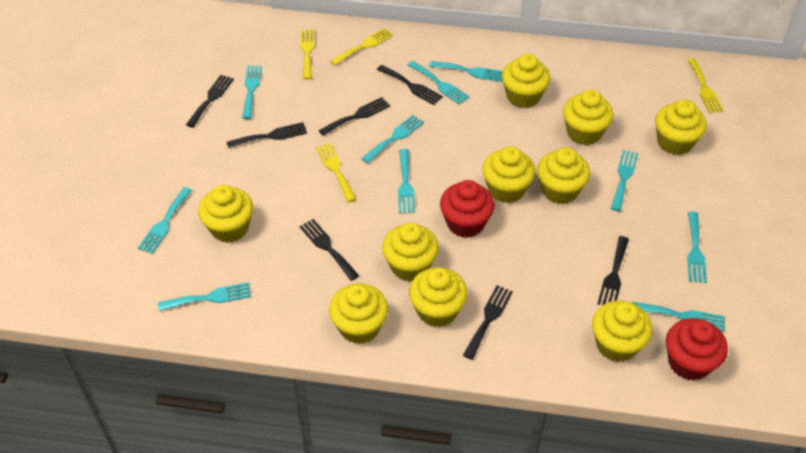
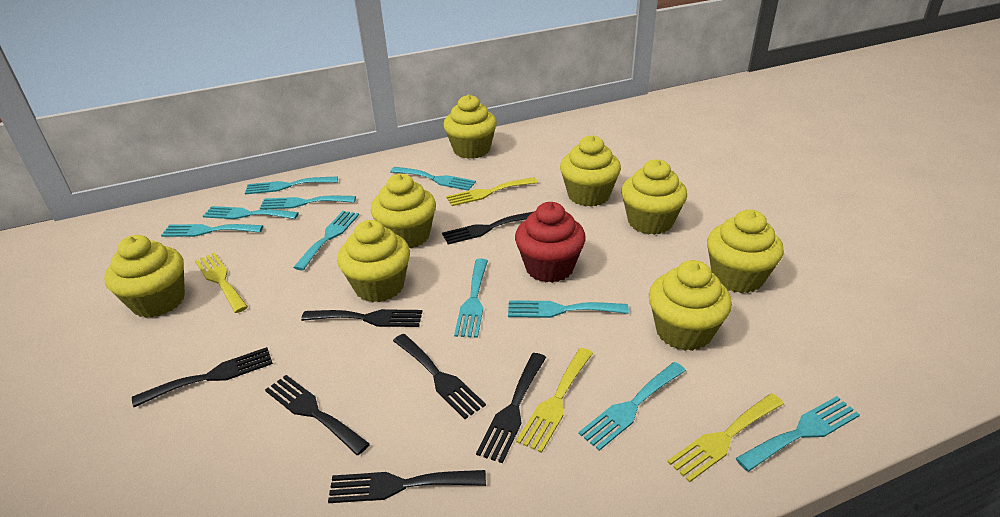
red cupcake: 2 -> 1
yellow cupcake: 10 -> 8

